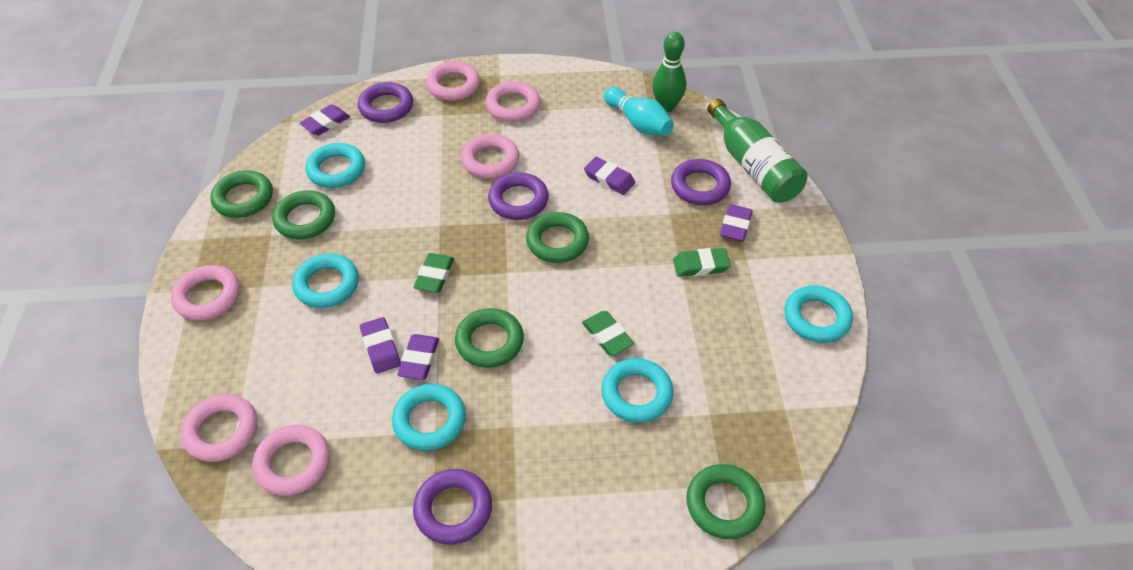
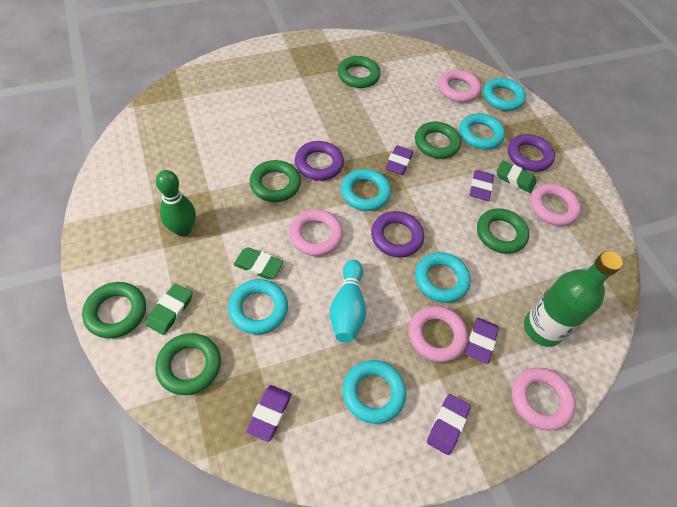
green ring: 5 -> 6
pink ring: 6 -> 5
purple ring: 4 -> 3
turquoise ring: 5 -> 6

